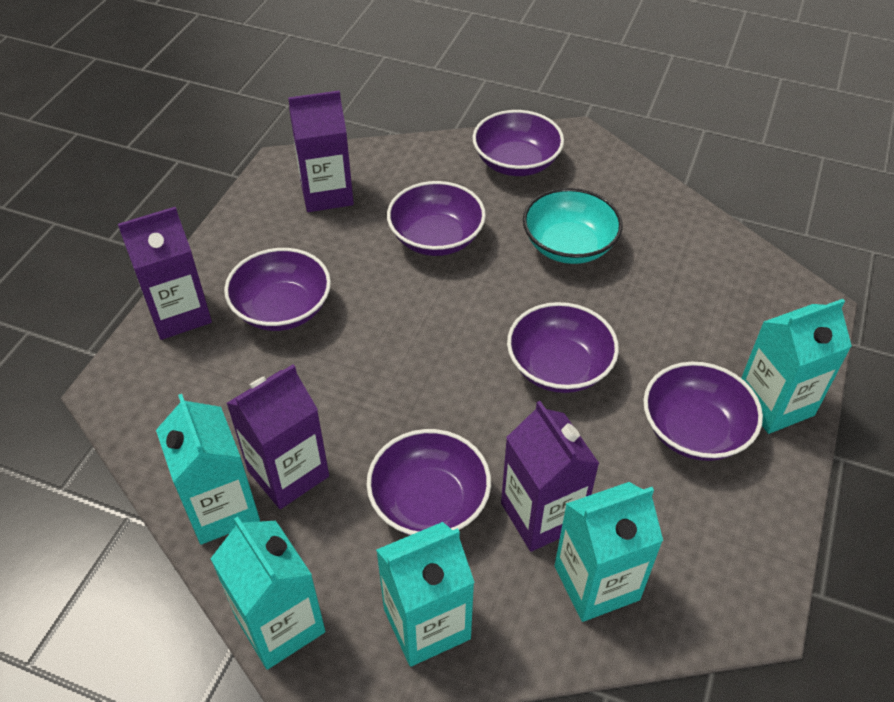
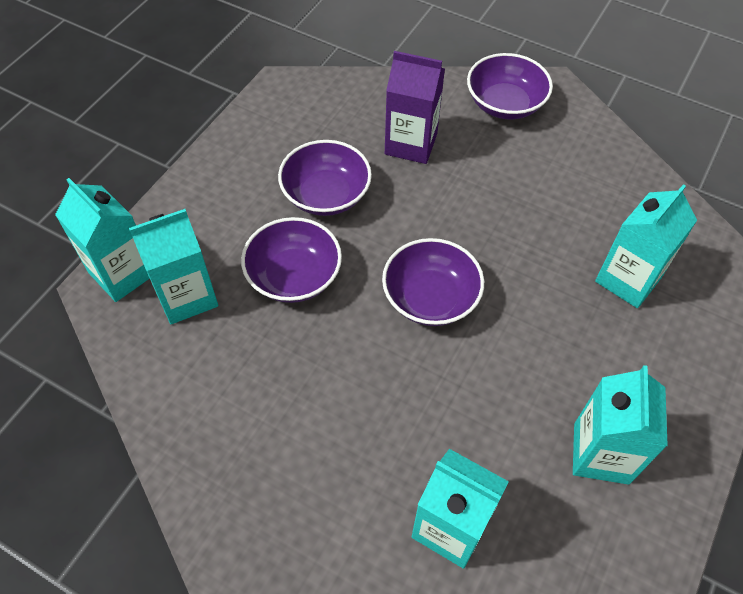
purple bowl: 6 -> 4
purple carton: 4 -> 1
turquoise bowl: 1 -> 0

